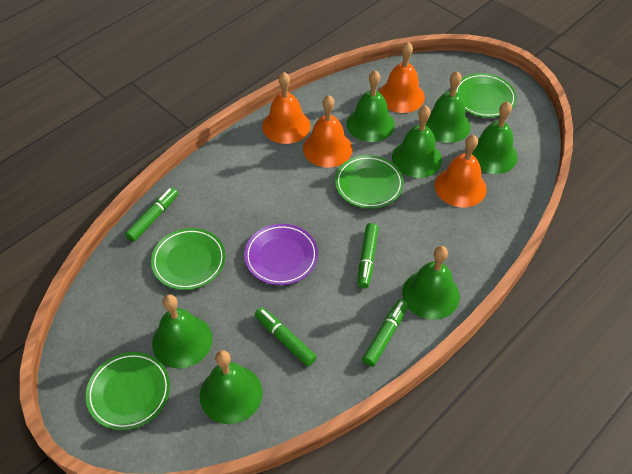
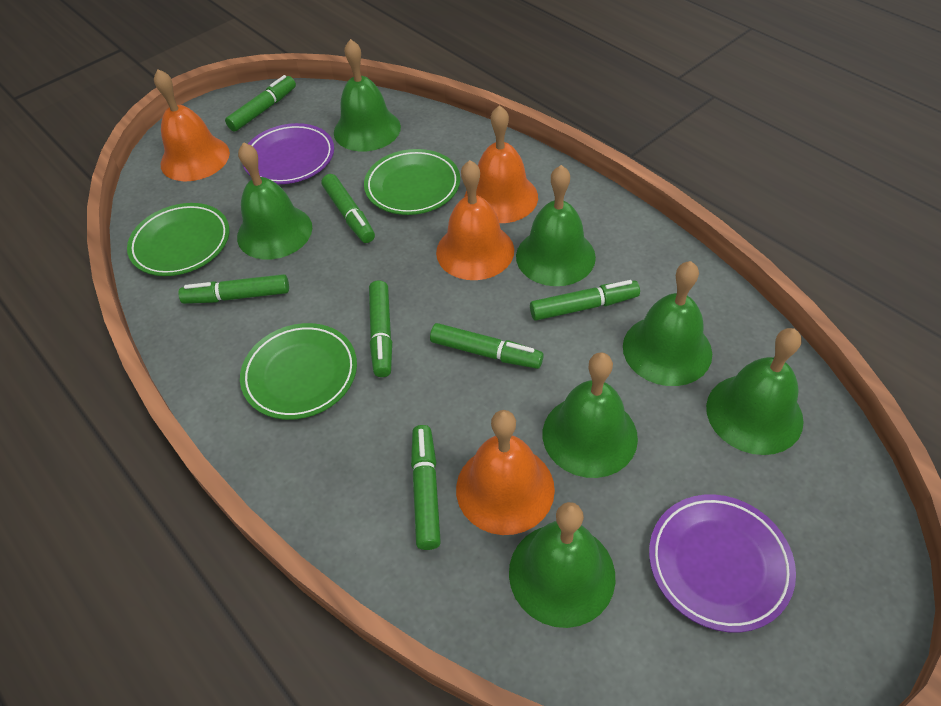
green marker: 4 -> 7
green plate: 4 -> 3
purple plate: 1 -> 2

